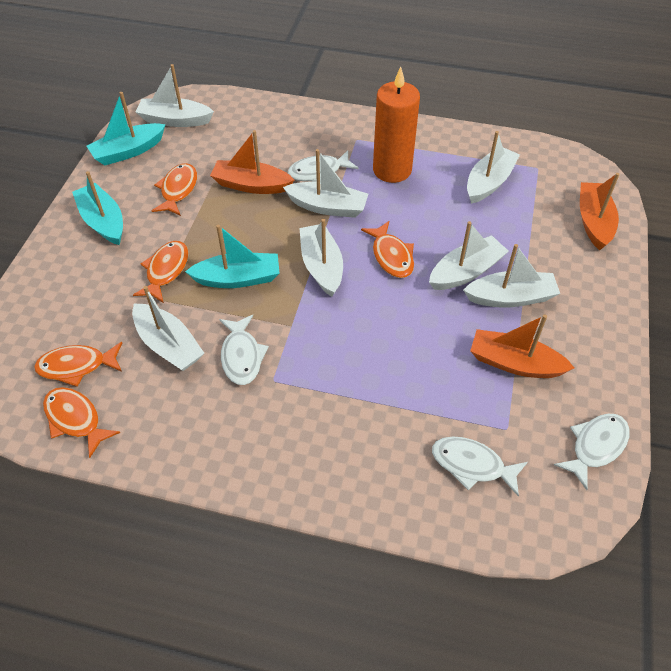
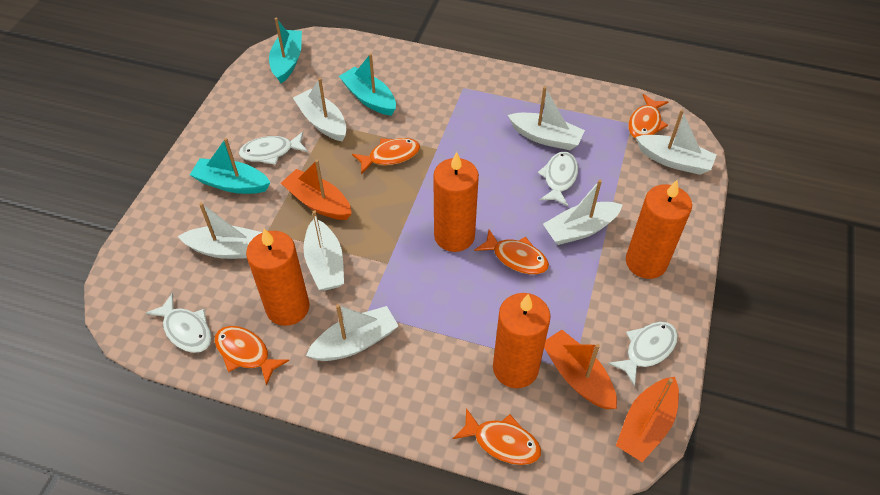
orange candle: 1 -> 4

